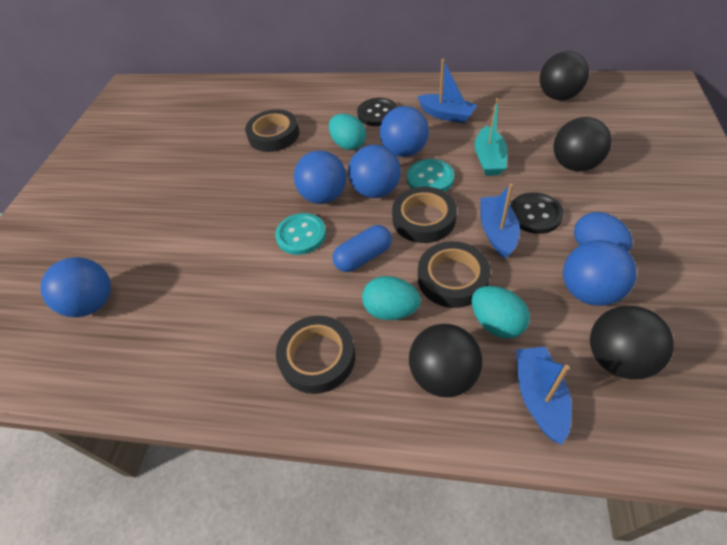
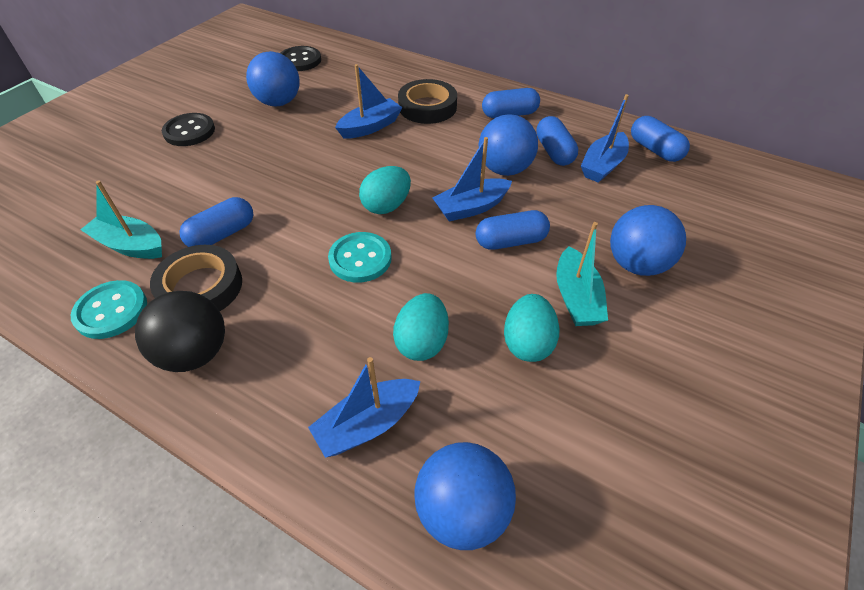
black ball: 4 -> 1
black tape: 4 -> 2
blue ball: 5 -> 4
blue boat: 3 -> 4
blue capsule: 1 -> 5
blue egg: 1 -> 0
turquoise boat: 1 -> 2

